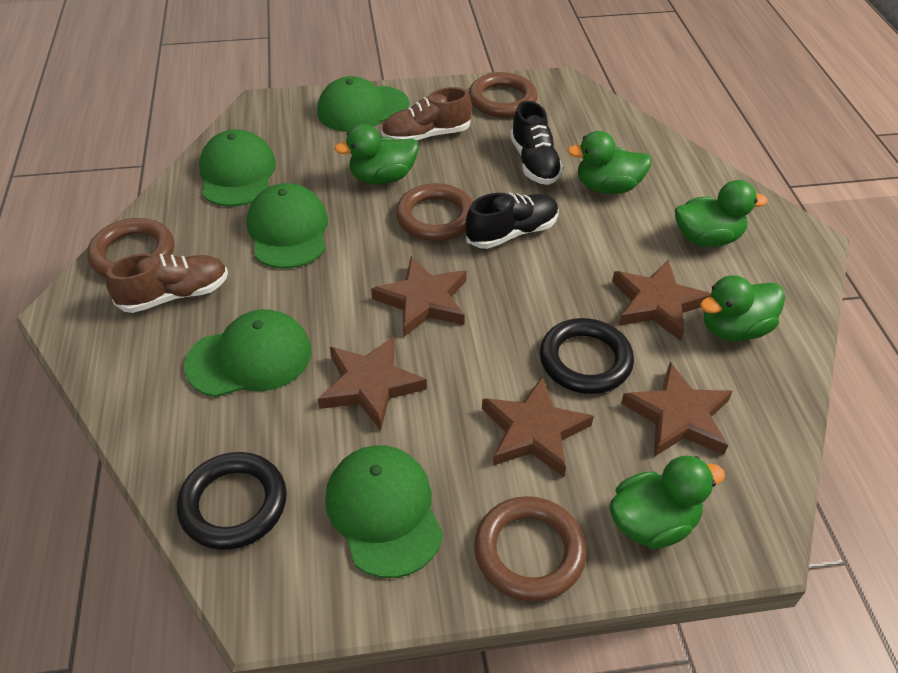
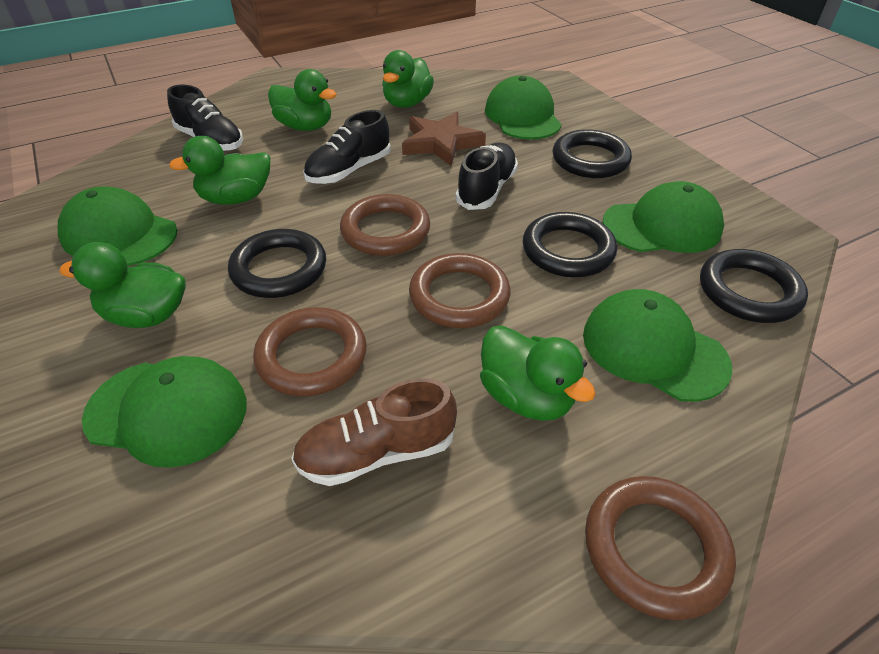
black ring: 2 -> 4
black shoe: 2 -> 3
brown shoe: 2 -> 1
brown star: 5 -> 1

